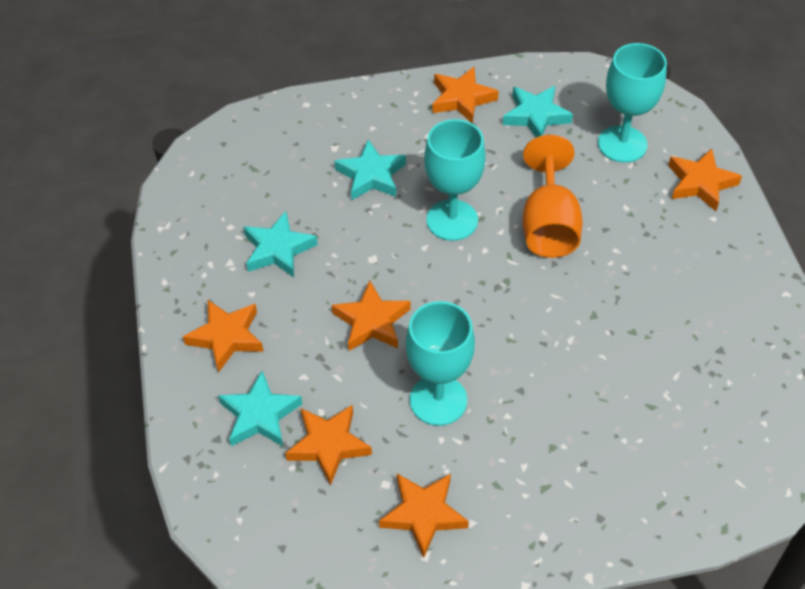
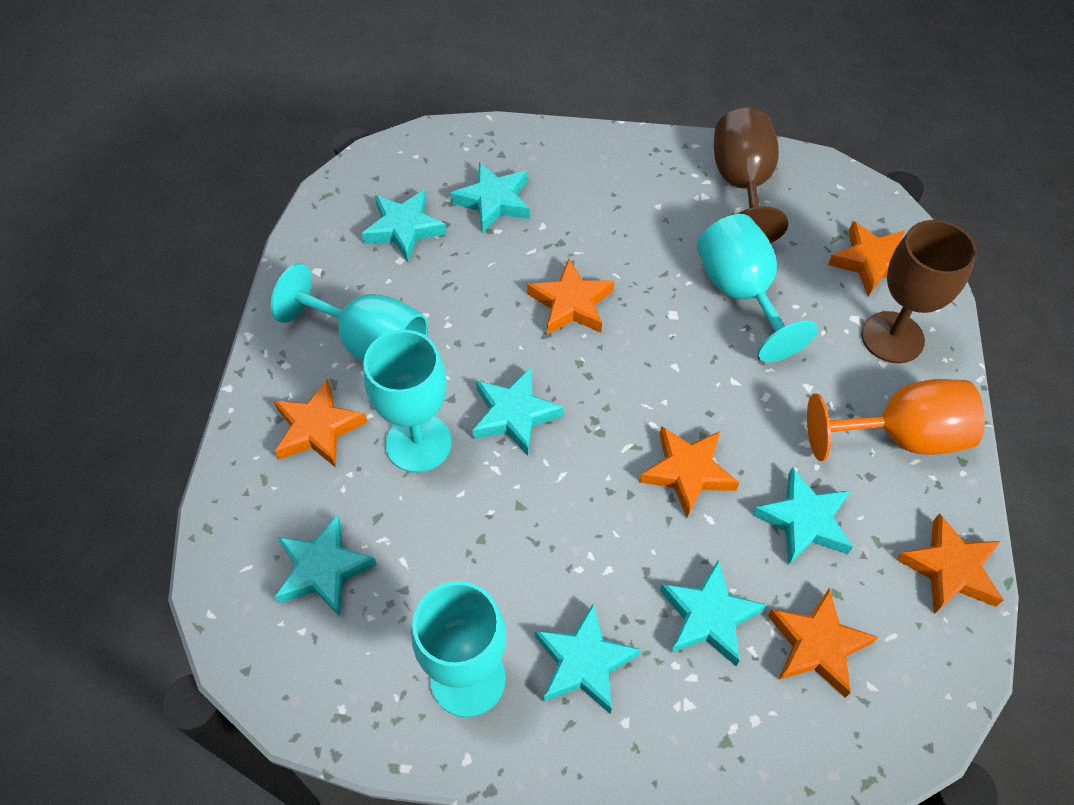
brown goblet: 0 -> 2
turquoise goblet: 3 -> 4
turquoise star: 4 -> 7

